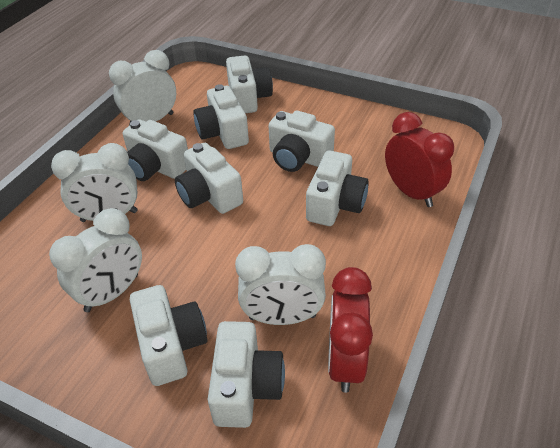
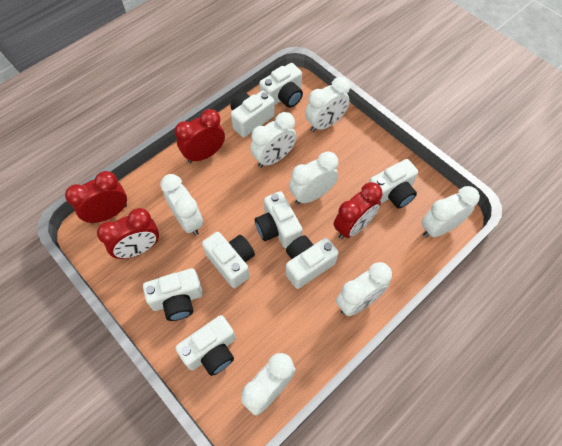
red clock: 2 -> 4
white clock: 4 -> 7

